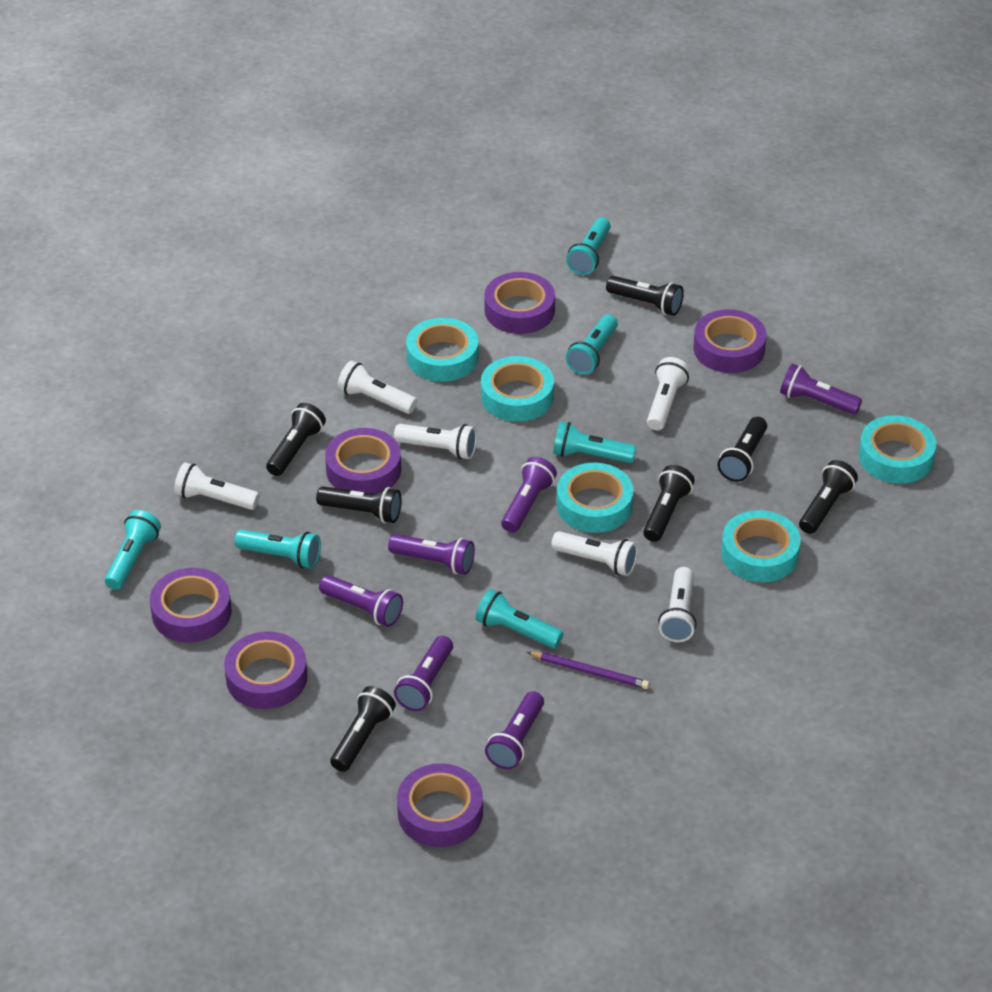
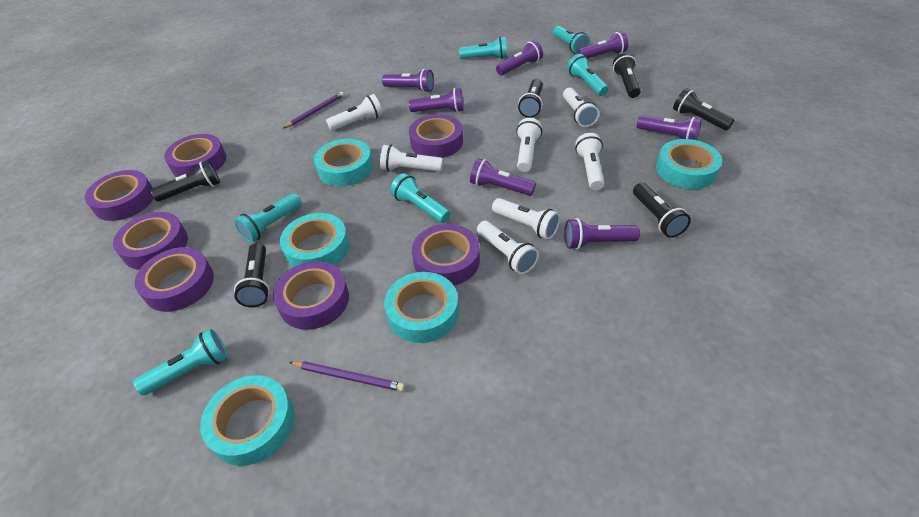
black flashlight: 7 -> 6
purple flashlight: 6 -> 7
purple pencil: 1 -> 2
purple tape: 6 -> 7
white flashlight: 6 -> 7

